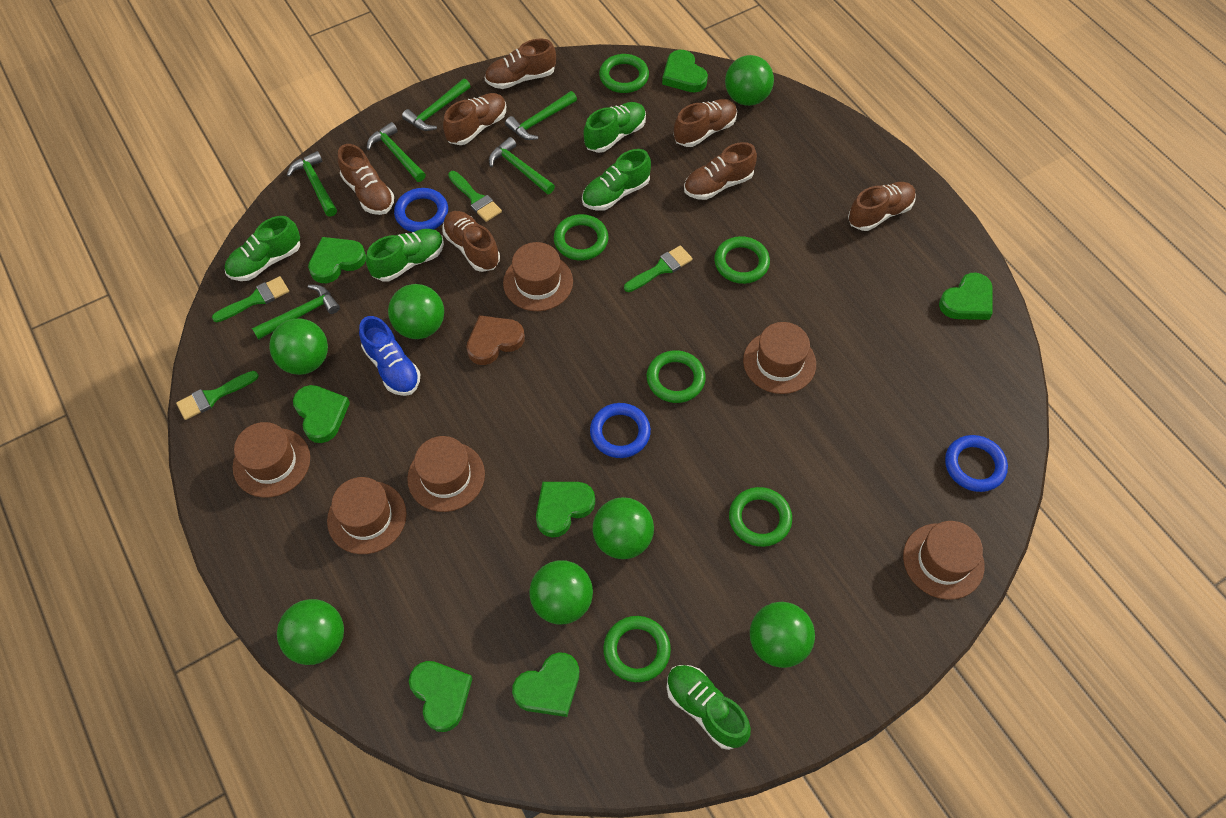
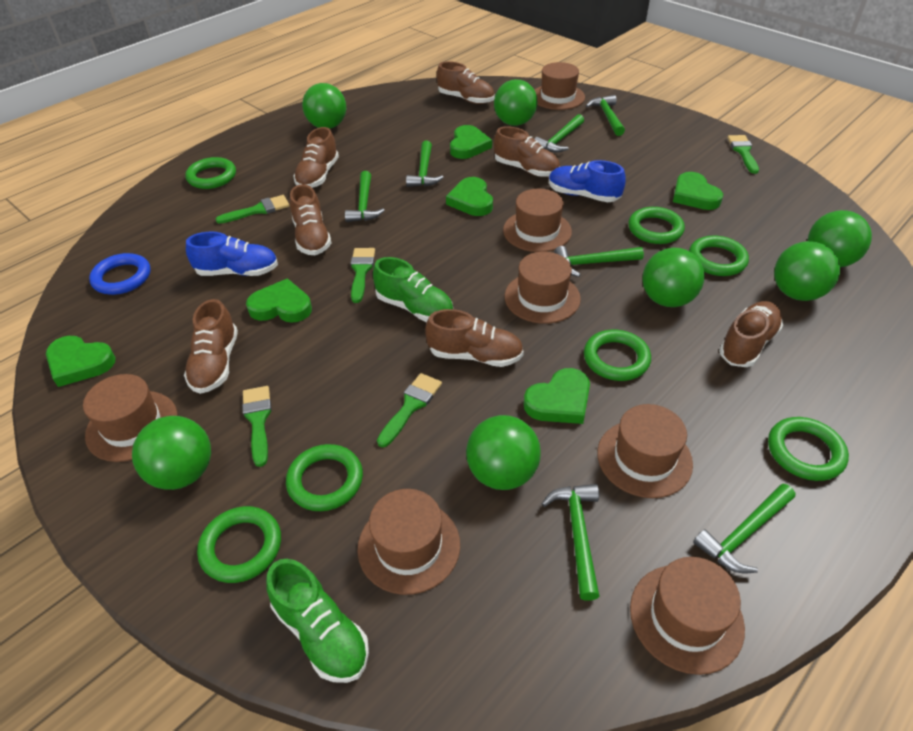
blue ring: 3 -> 1
blue shoe: 1 -> 2
brown hat: 6 -> 7
brown heart: 1 -> 0
green brush: 4 -> 5
green hammer: 6 -> 7
green heart: 7 -> 6
green ring: 6 -> 7
green shoe: 5 -> 2

